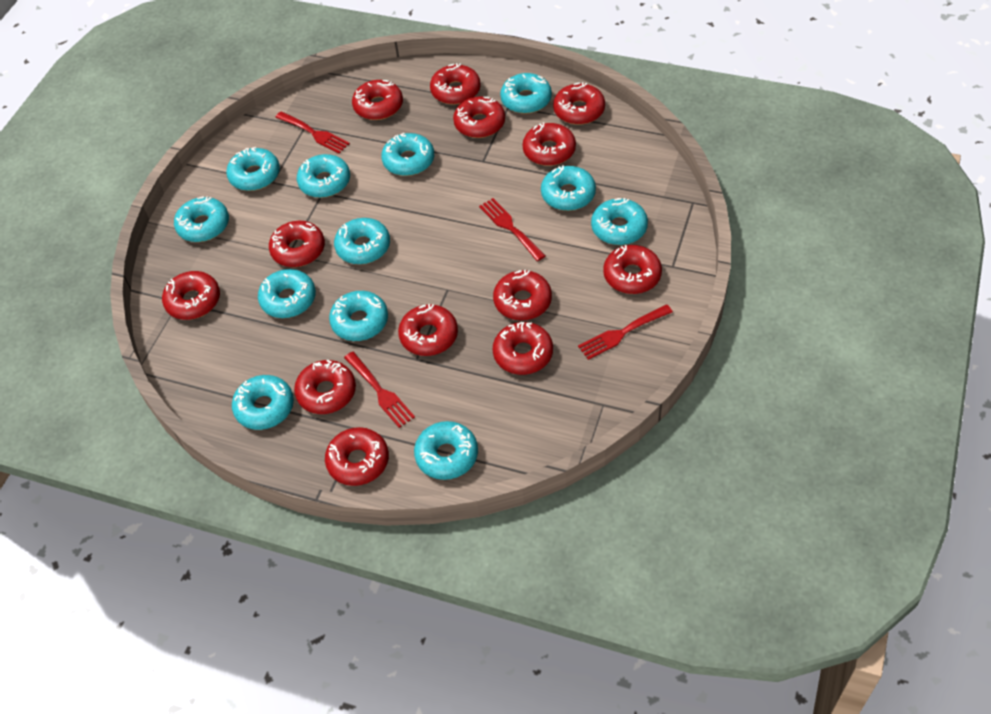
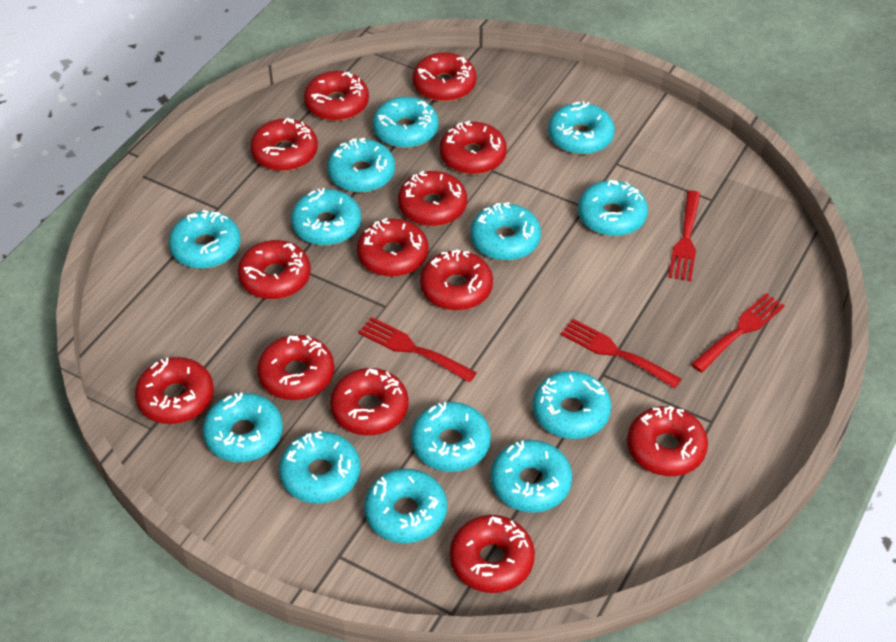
turquoise donut: 12 -> 13

